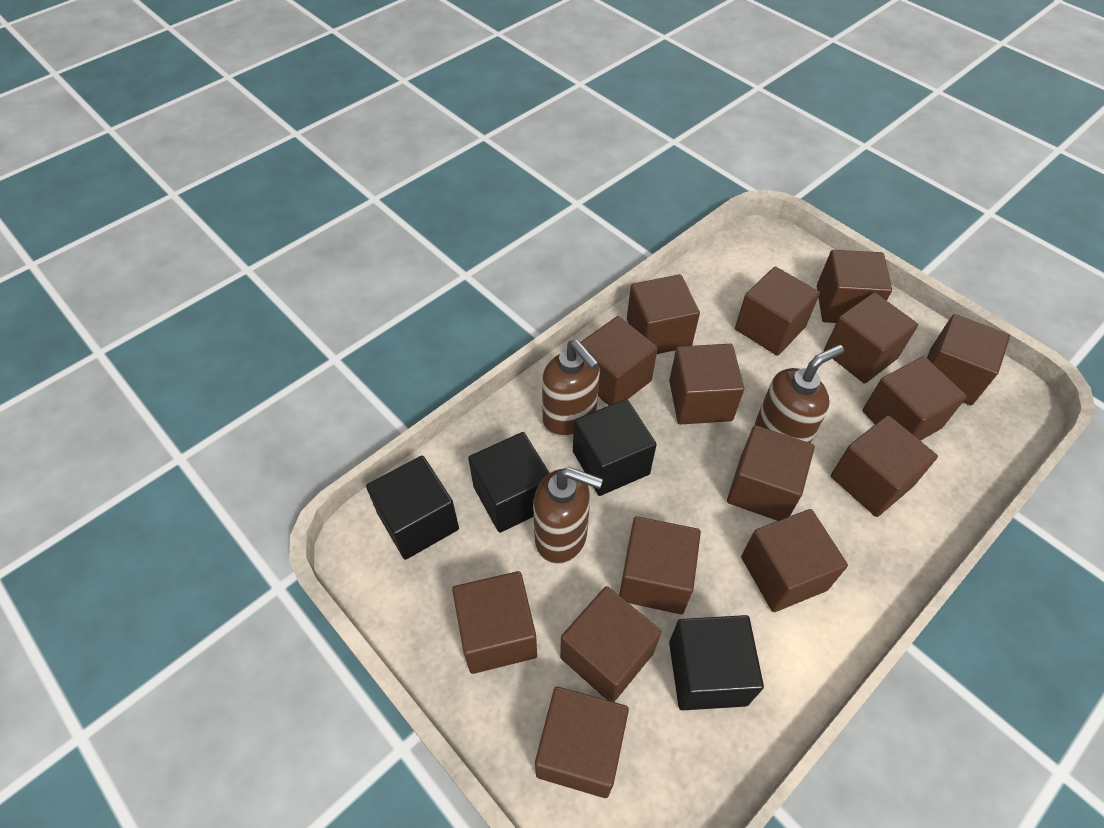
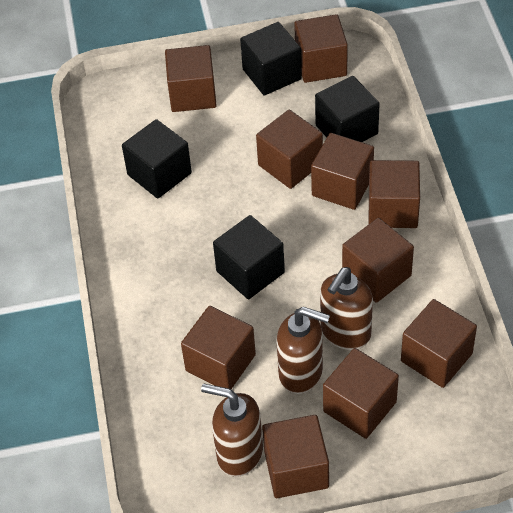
brown cube: 15 -> 10

